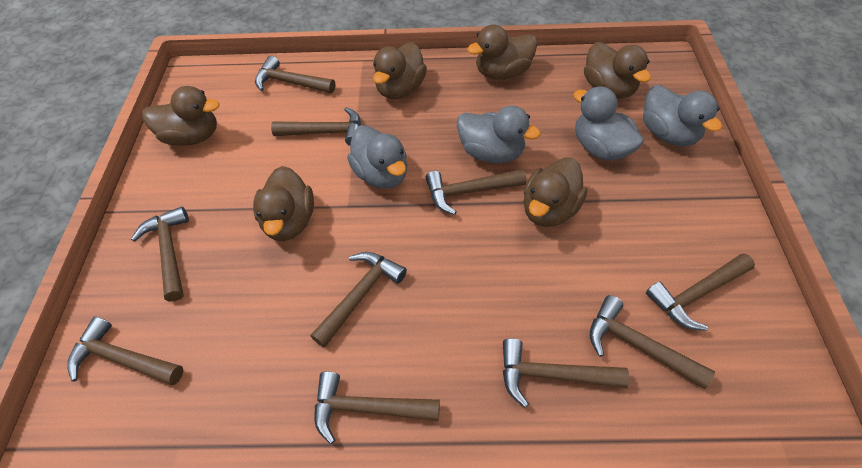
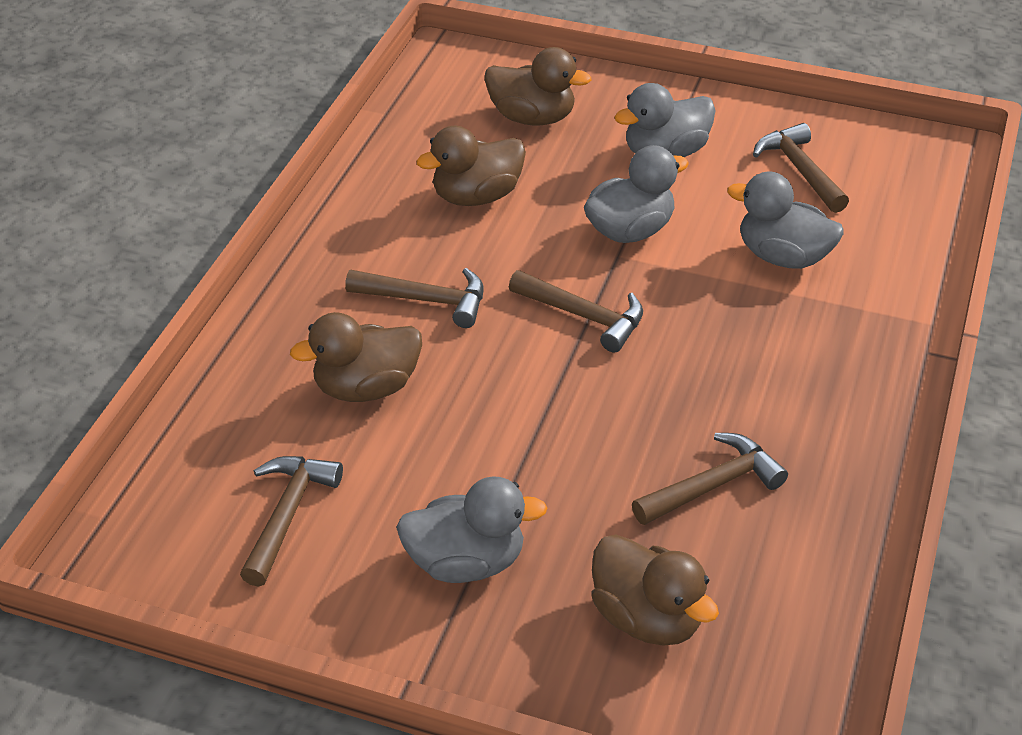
brown duck: 6 -> 4
brown hammer: 10 -> 5

